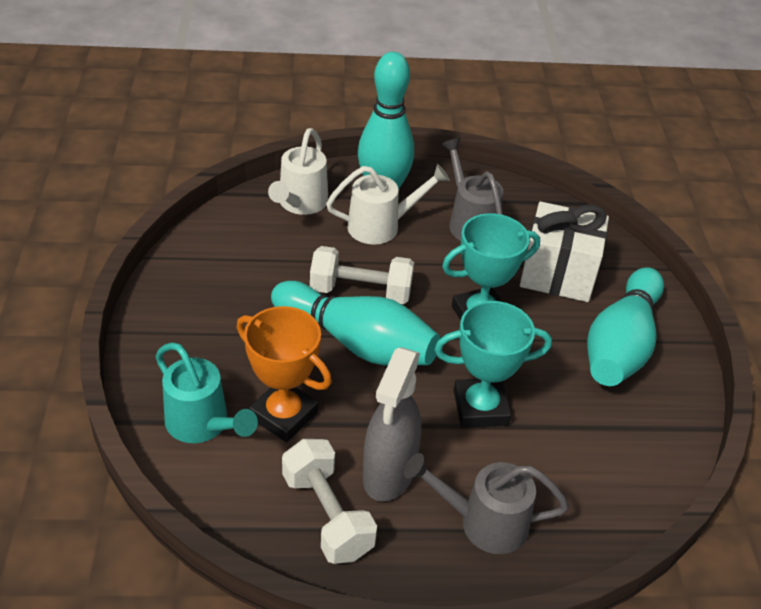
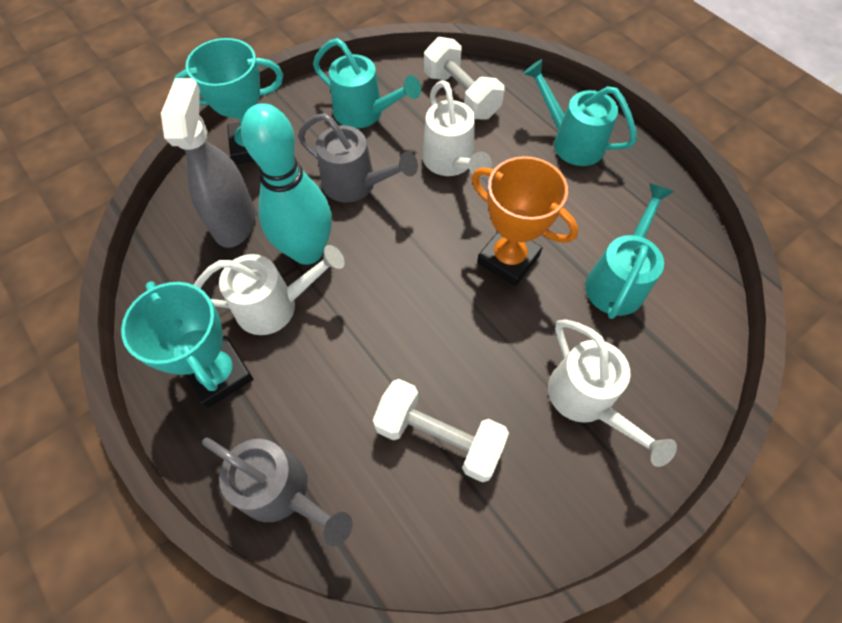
turquoise bowling pin: 3 -> 1
turquoise watering can: 1 -> 3
white gift: 1 -> 0
white watering can: 2 -> 3

